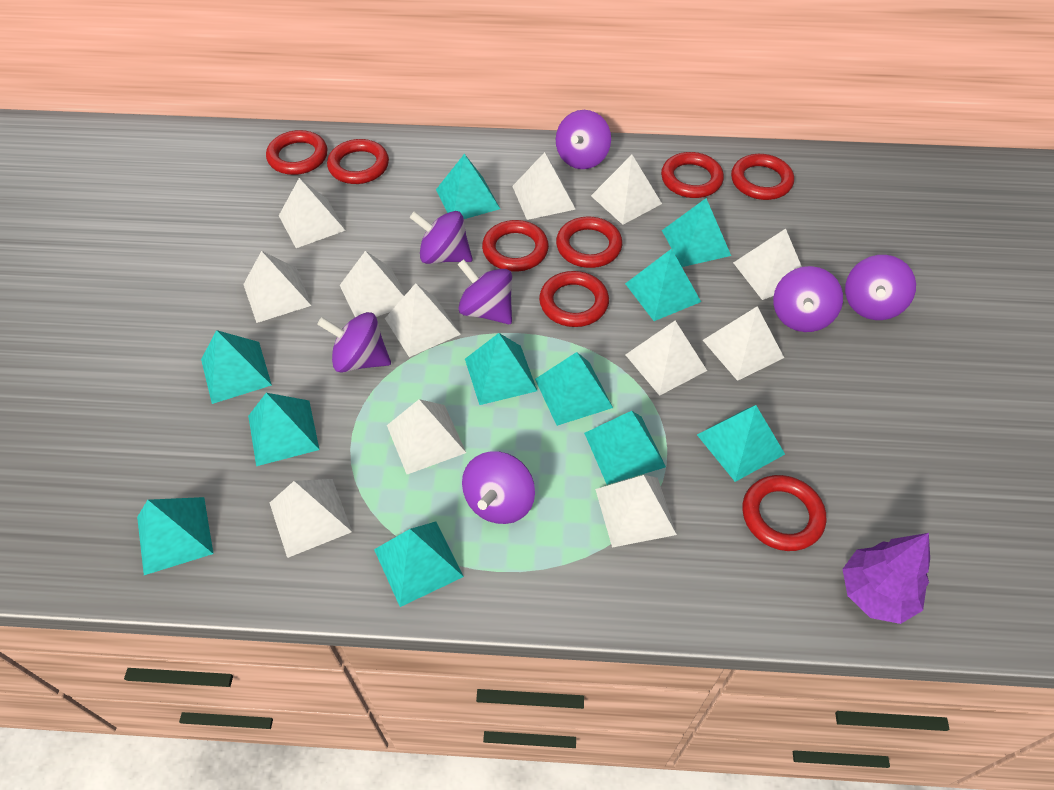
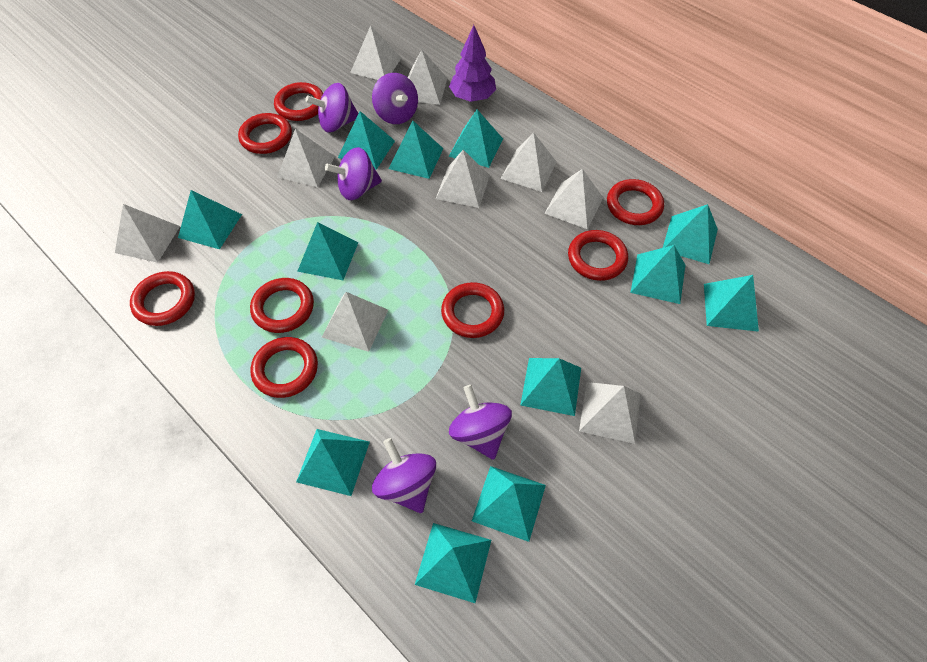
purple spinning top: 7 -> 5
turquoise pyramid: 11 -> 12
white pyramid: 12 -> 9

